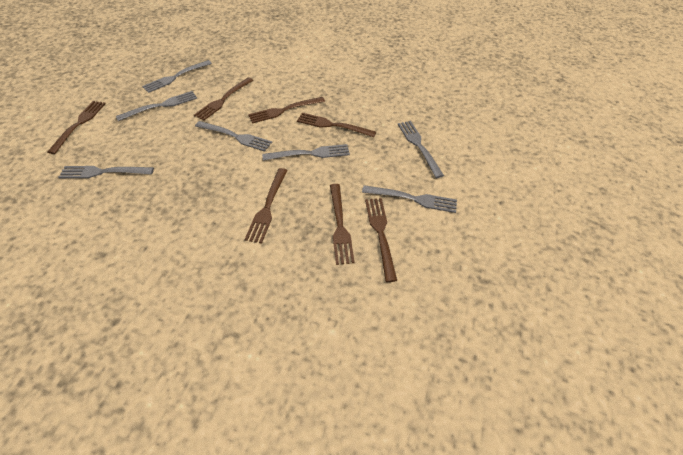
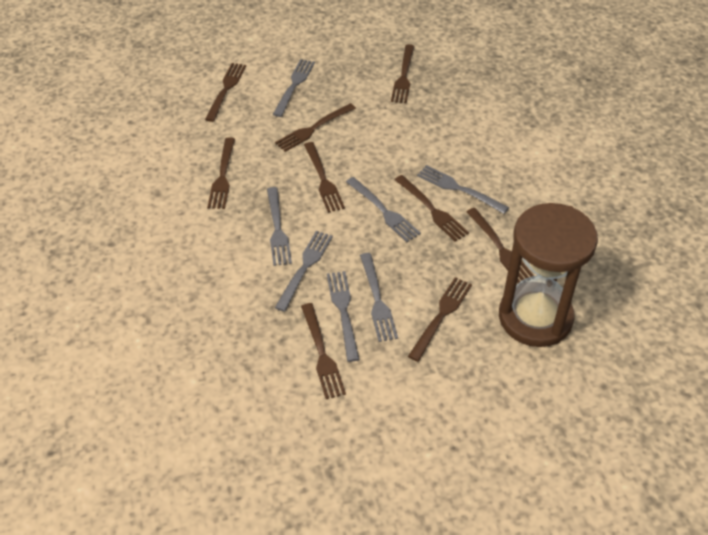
brown fork: 7 -> 9
brown hourglass: 0 -> 1

